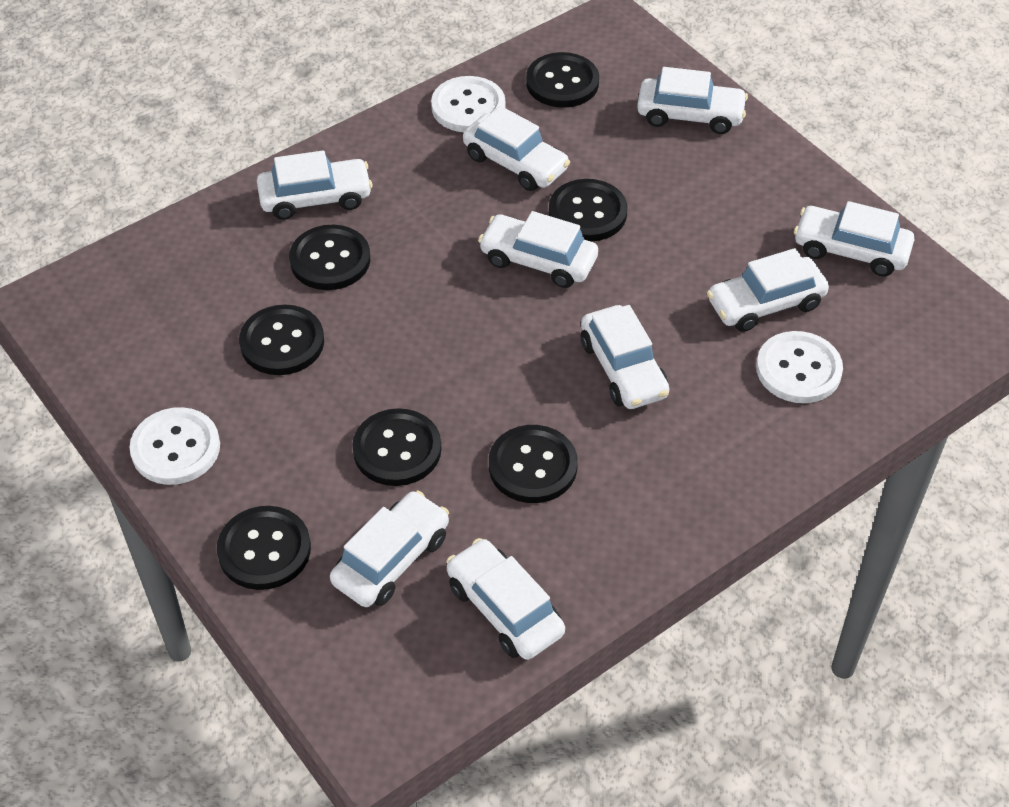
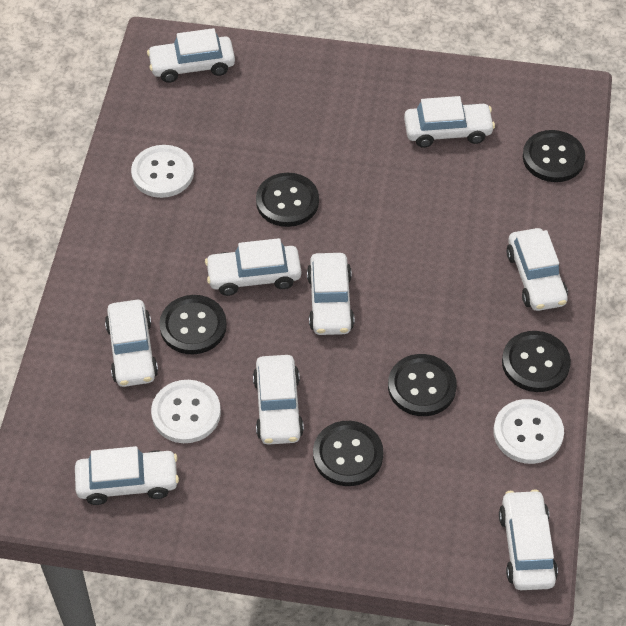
black button: 7 -> 6

